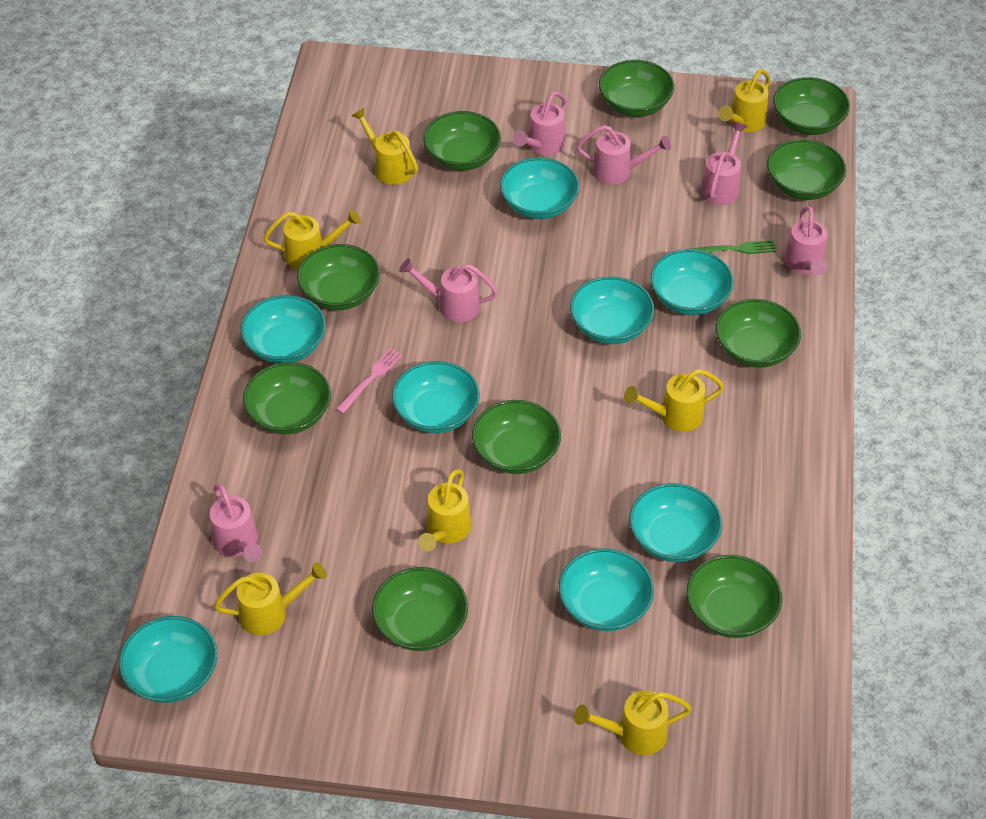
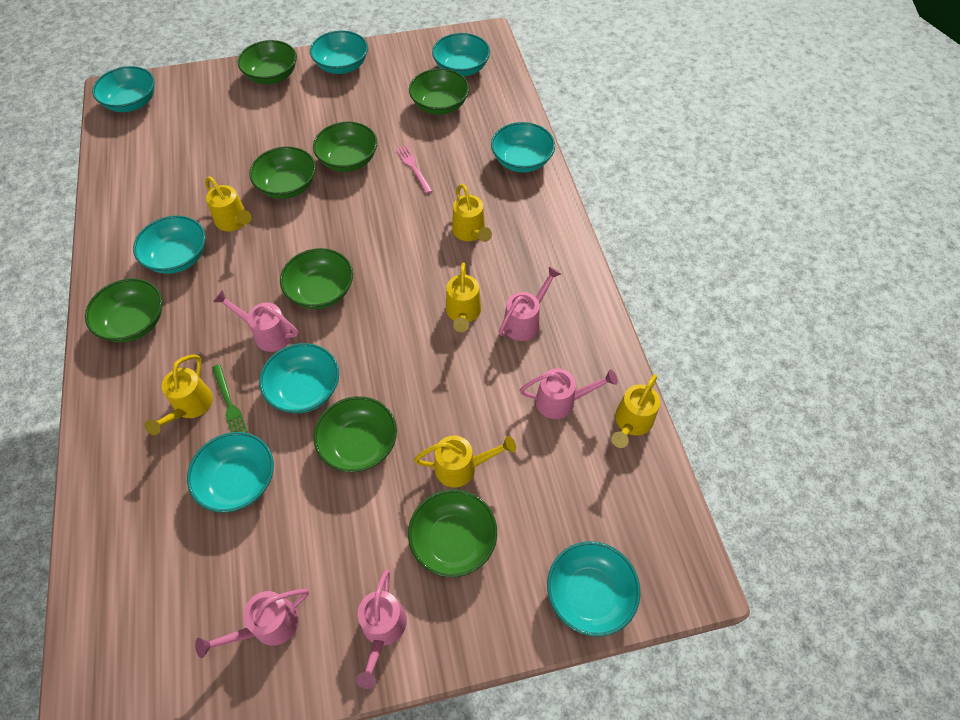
green bowl: 10 -> 8
pink watering can: 6 -> 5
yellow watering can: 7 -> 6

